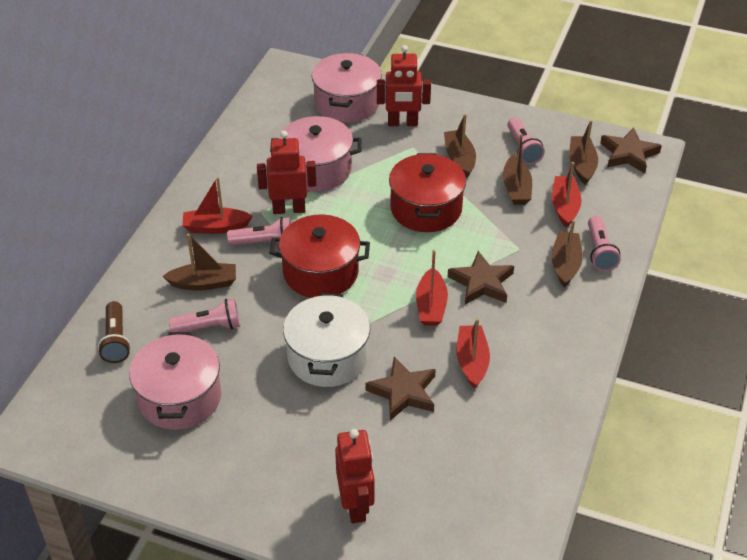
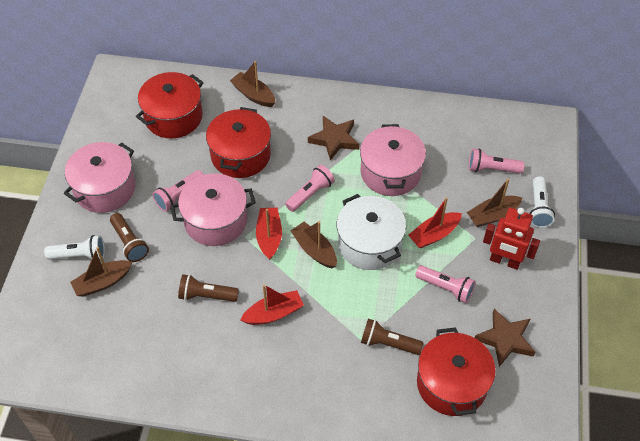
brown boat: 5 -> 4
brown flashlight: 1 -> 3
brown star: 3 -> 2
red boat: 4 -> 3
red pot: 2 -> 3
red robot: 3 -> 1
white flashlight: 0 -> 2

